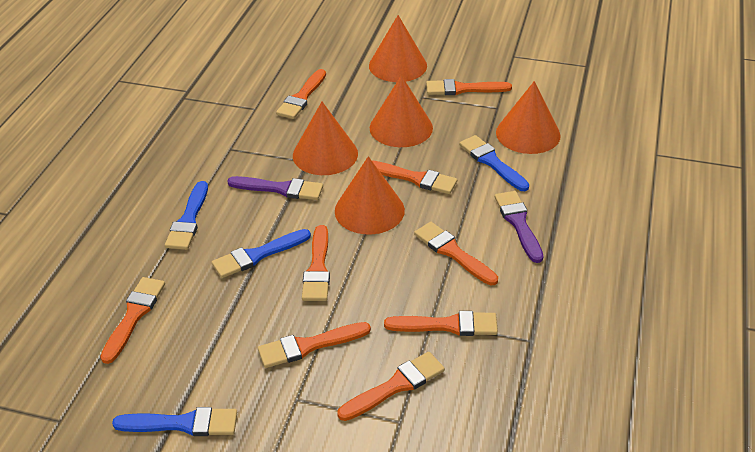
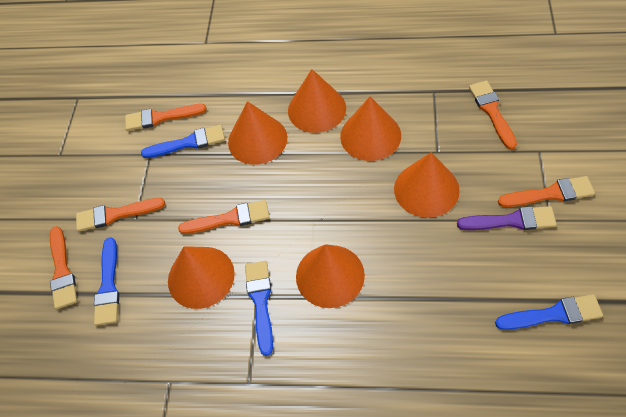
orange brush: 9 -> 6
orange cone: 5 -> 6
purple brush: 2 -> 1

